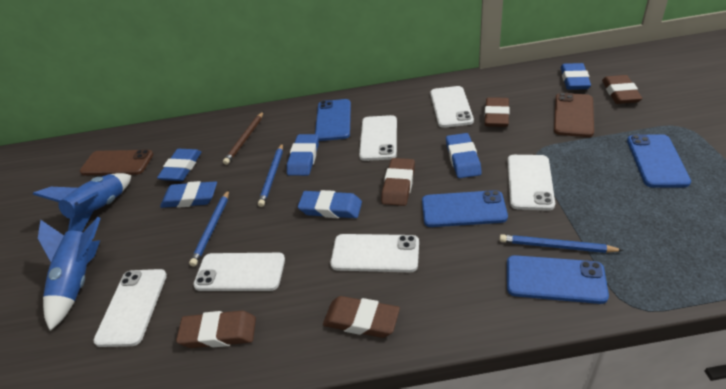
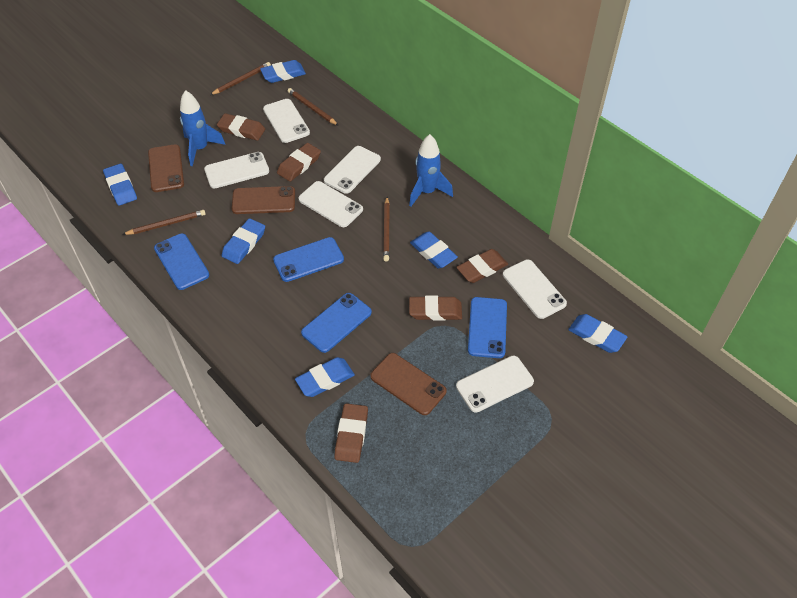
blue pencil: 3 -> 0
brown pencil: 1 -> 4
brown phone: 2 -> 3

